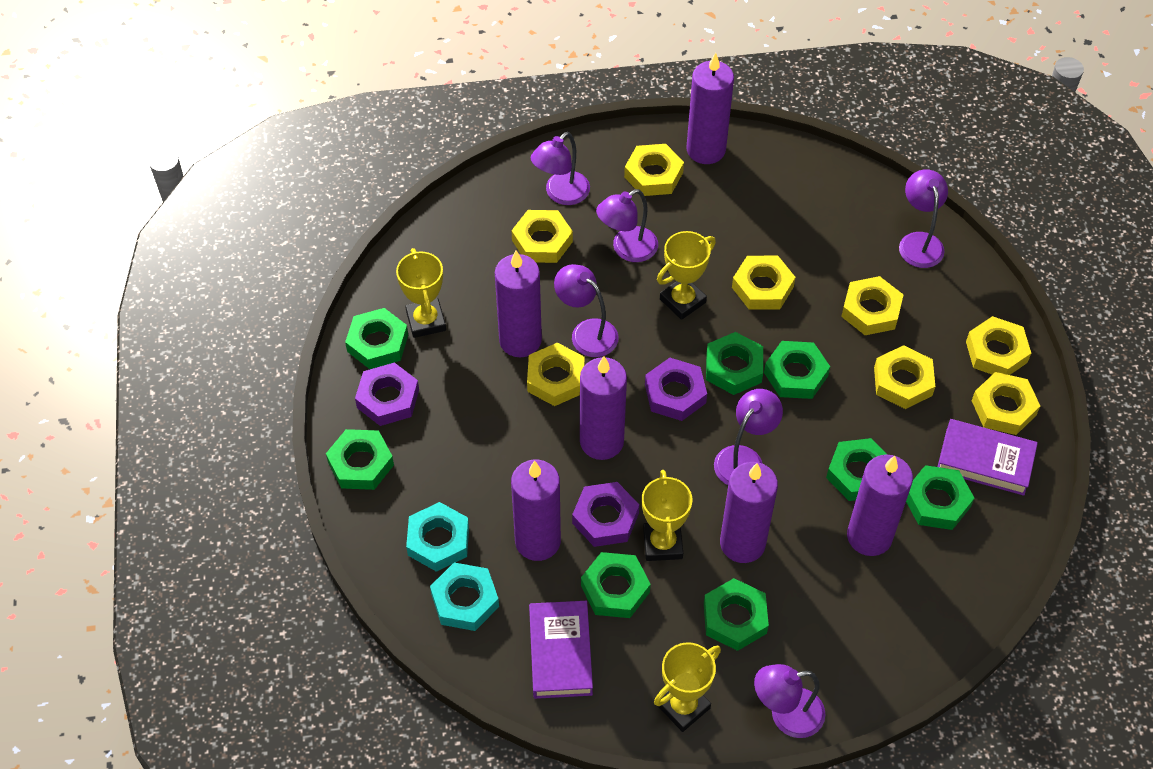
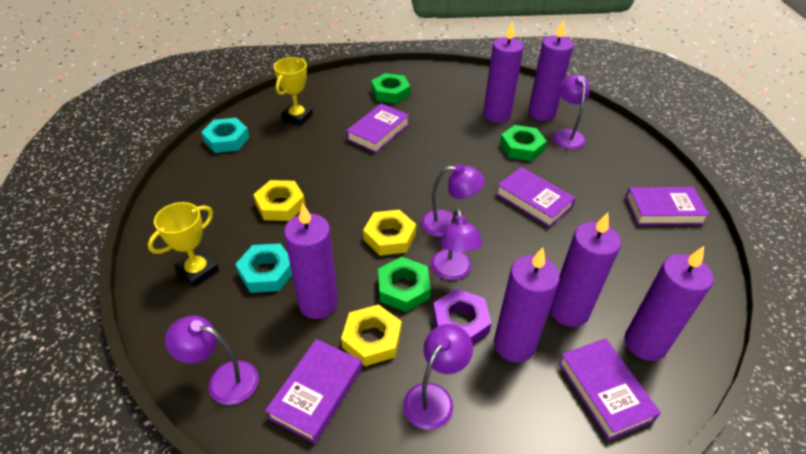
green nut: 8 -> 3
purple book: 2 -> 5
purple lamp: 6 -> 5
purple nut: 3 -> 1
yellow nut: 8 -> 3
yellow trophy: 4 -> 2

